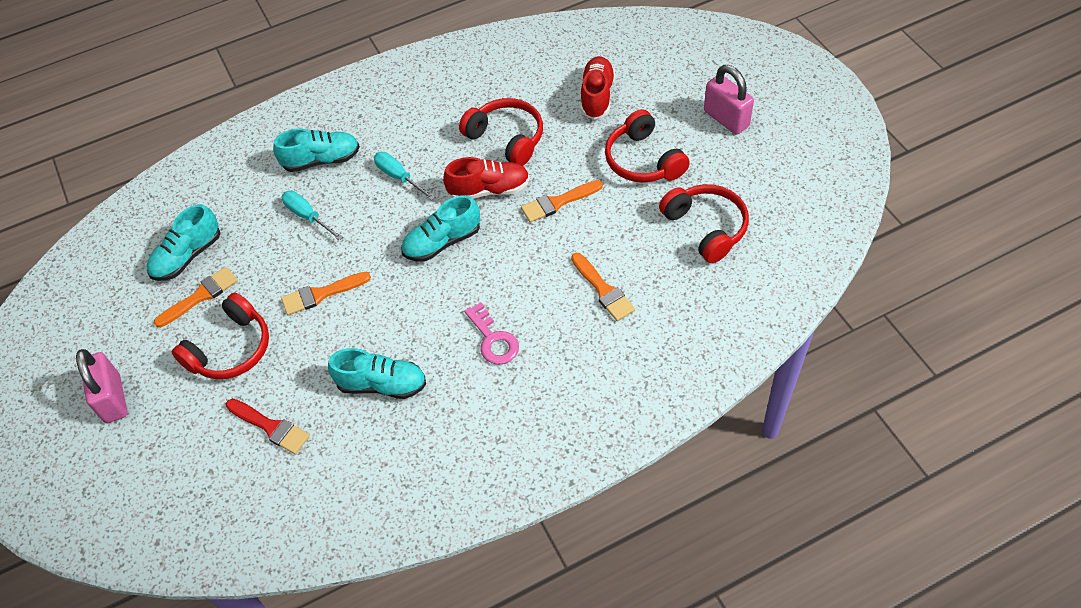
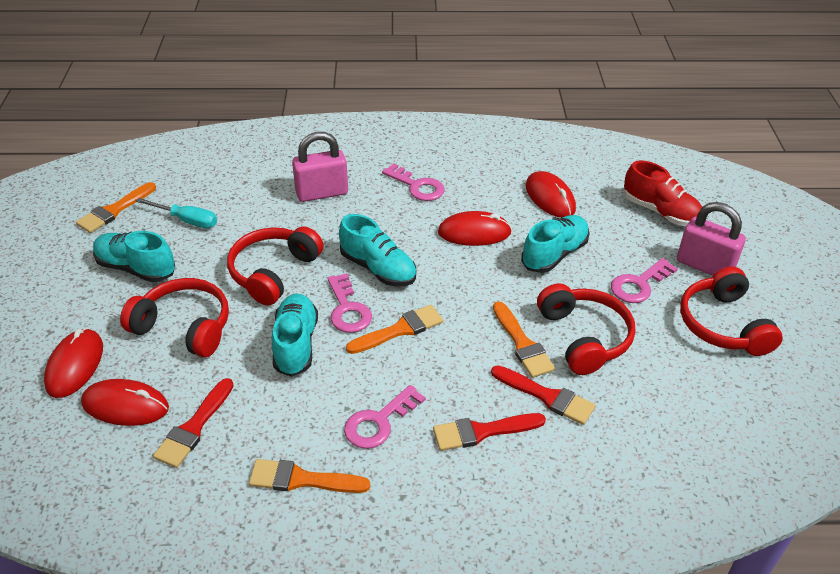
pink key: 1 -> 4
red brush: 1 -> 3
red mouse: 0 -> 4
red shoe: 2 -> 1
turquoise screwdriver: 2 -> 1

